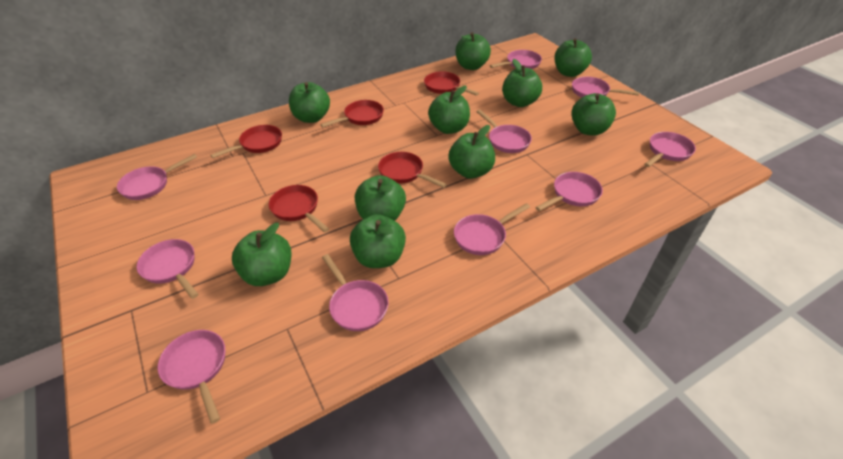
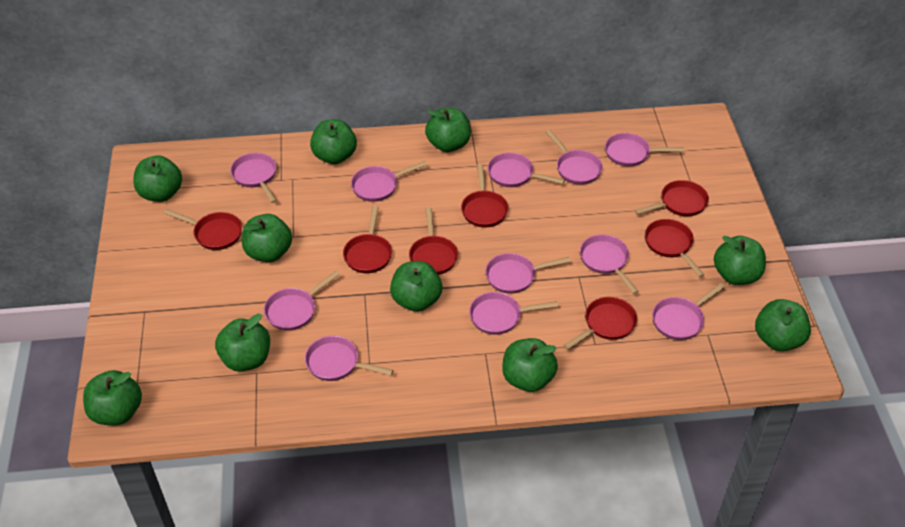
pink pan: 10 -> 11
red pan: 5 -> 7

